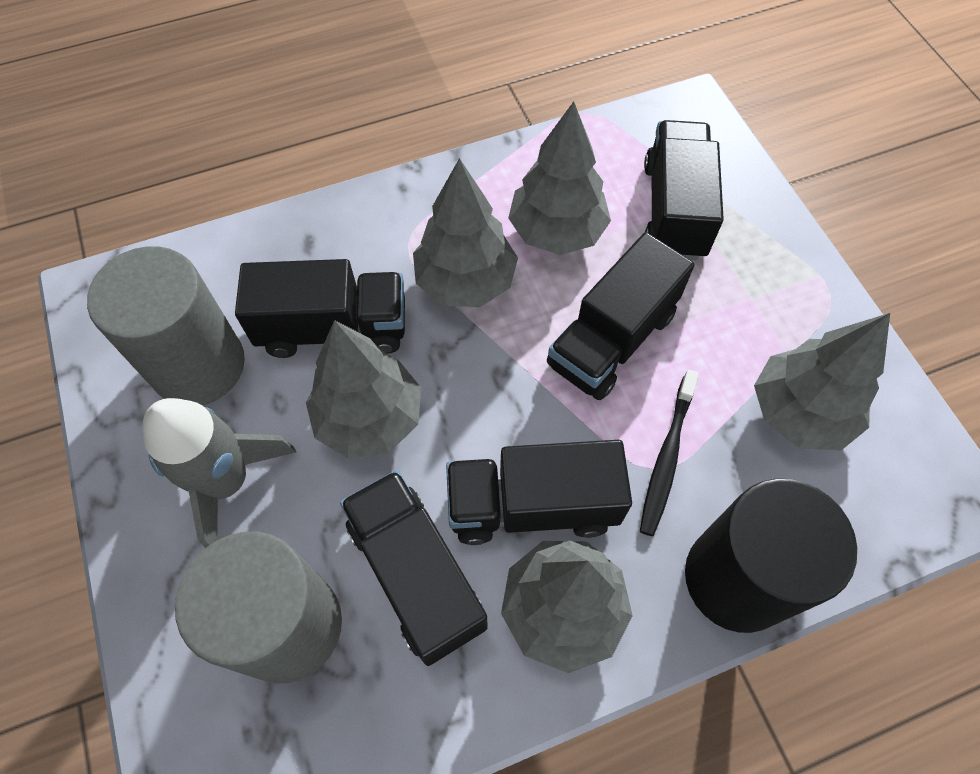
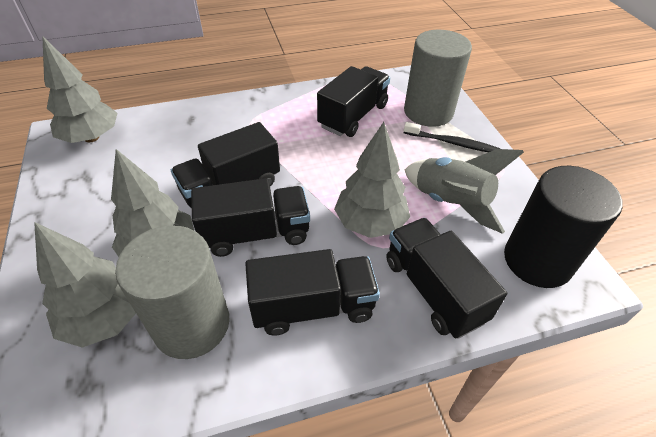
grey tree: 5 -> 4

